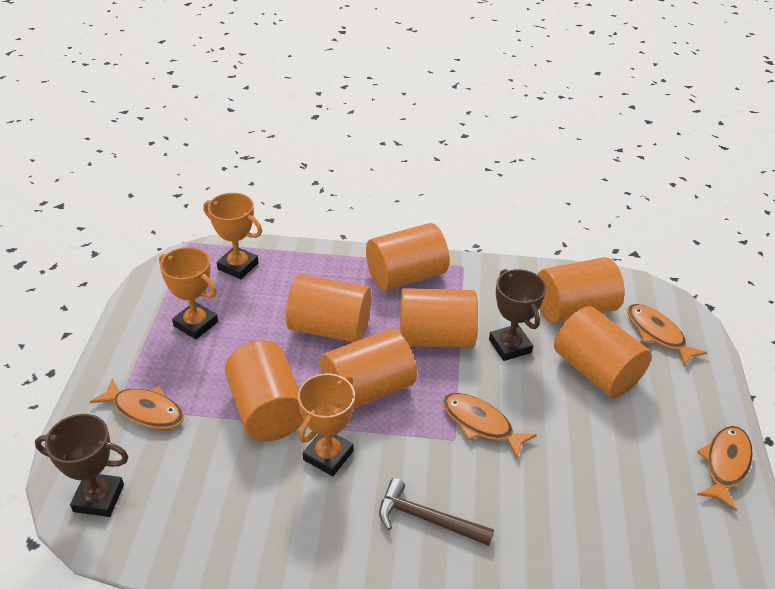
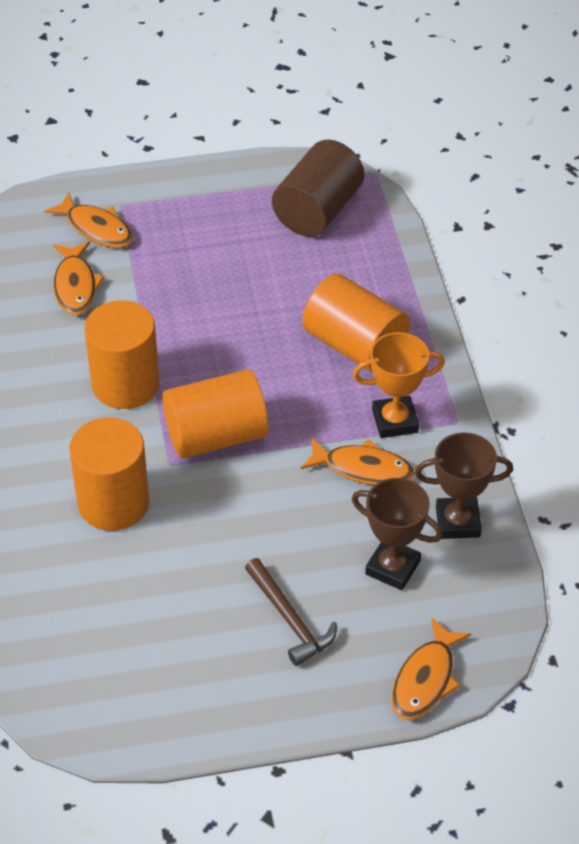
brown cylinder: 0 -> 1
orange cylinder: 7 -> 4
orange trophy: 3 -> 1

